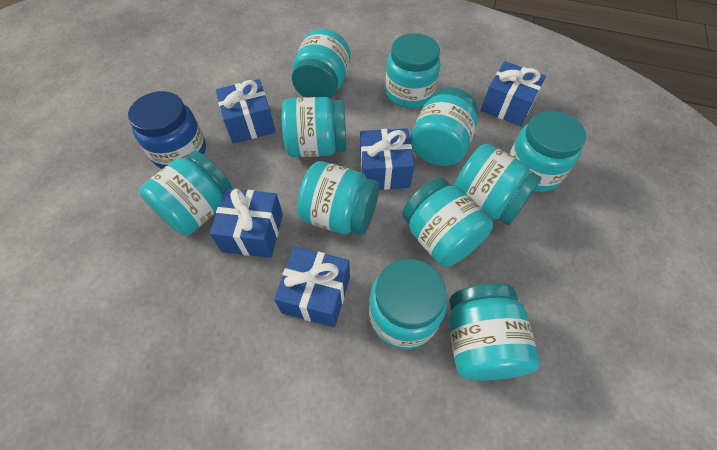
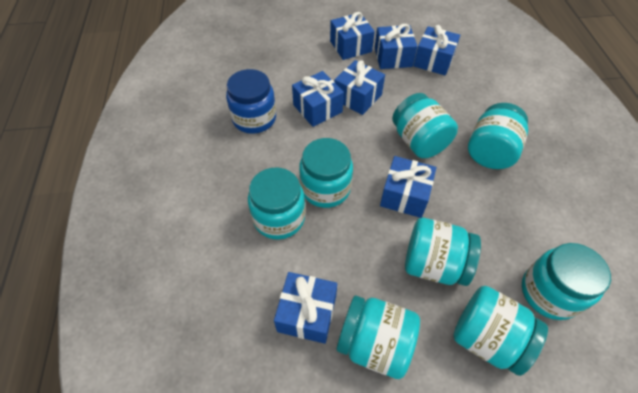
blue gift: 5 -> 7
turquoise jar: 11 -> 8

